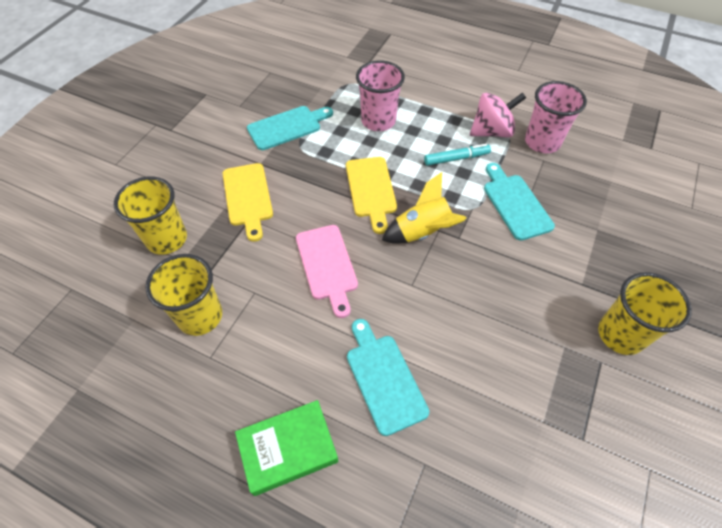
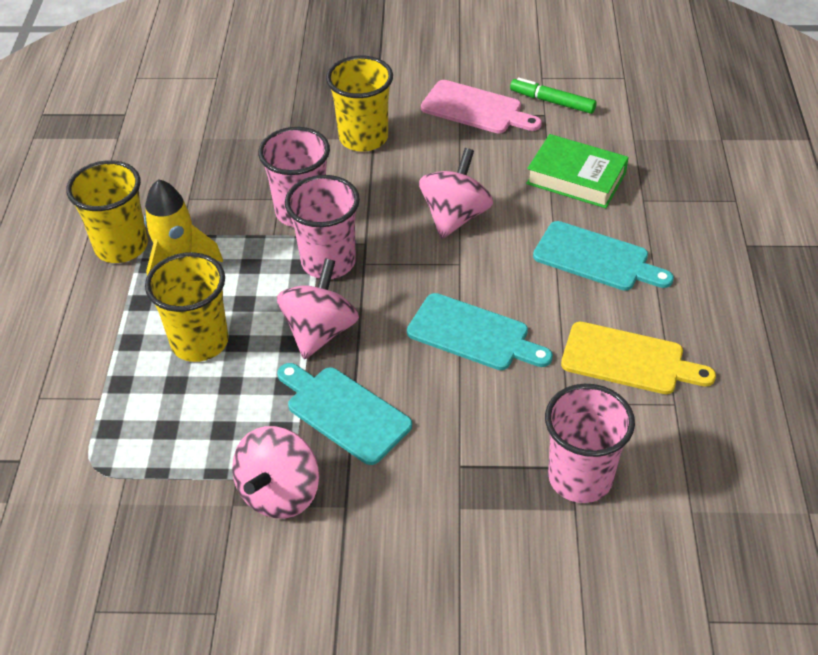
green marker: 0 -> 1
pink cup: 2 -> 3
pink spinning top: 1 -> 3
turquoise marker: 1 -> 0
yellow cutting board: 2 -> 1

